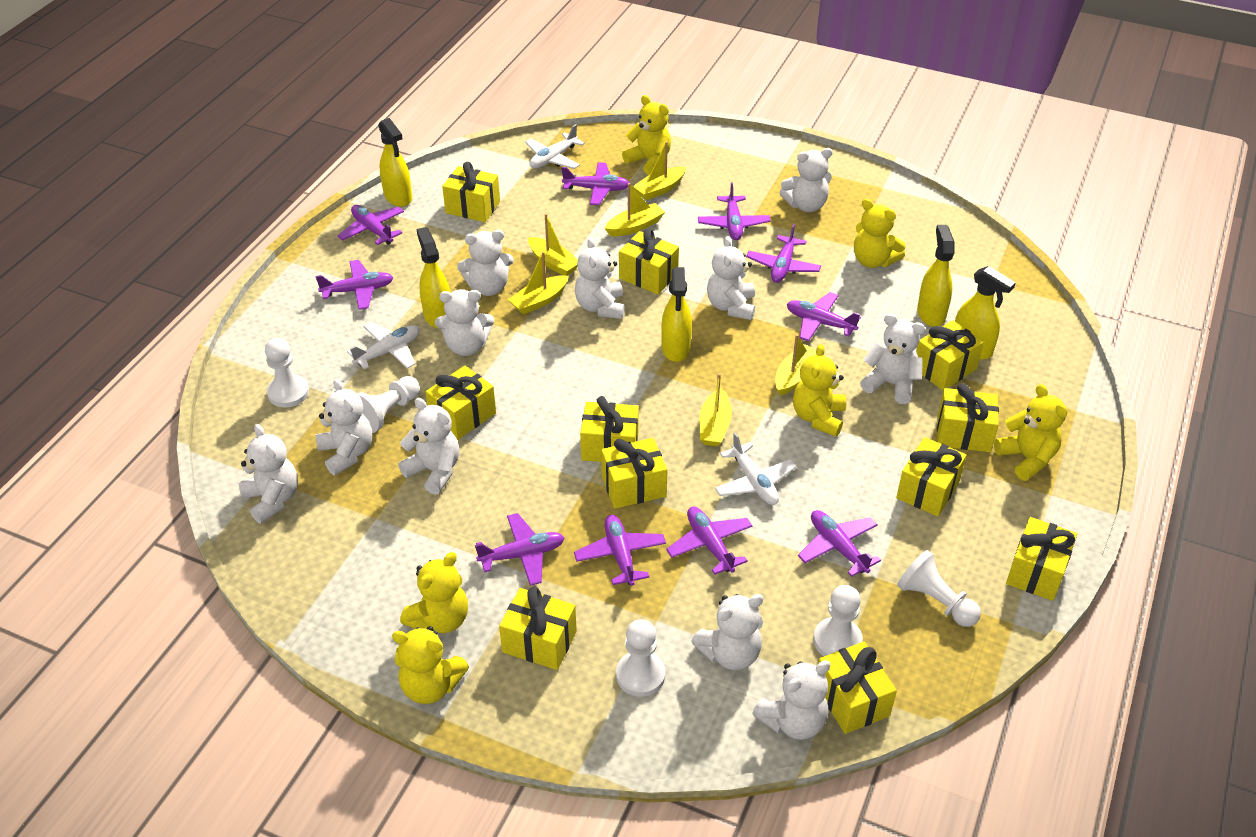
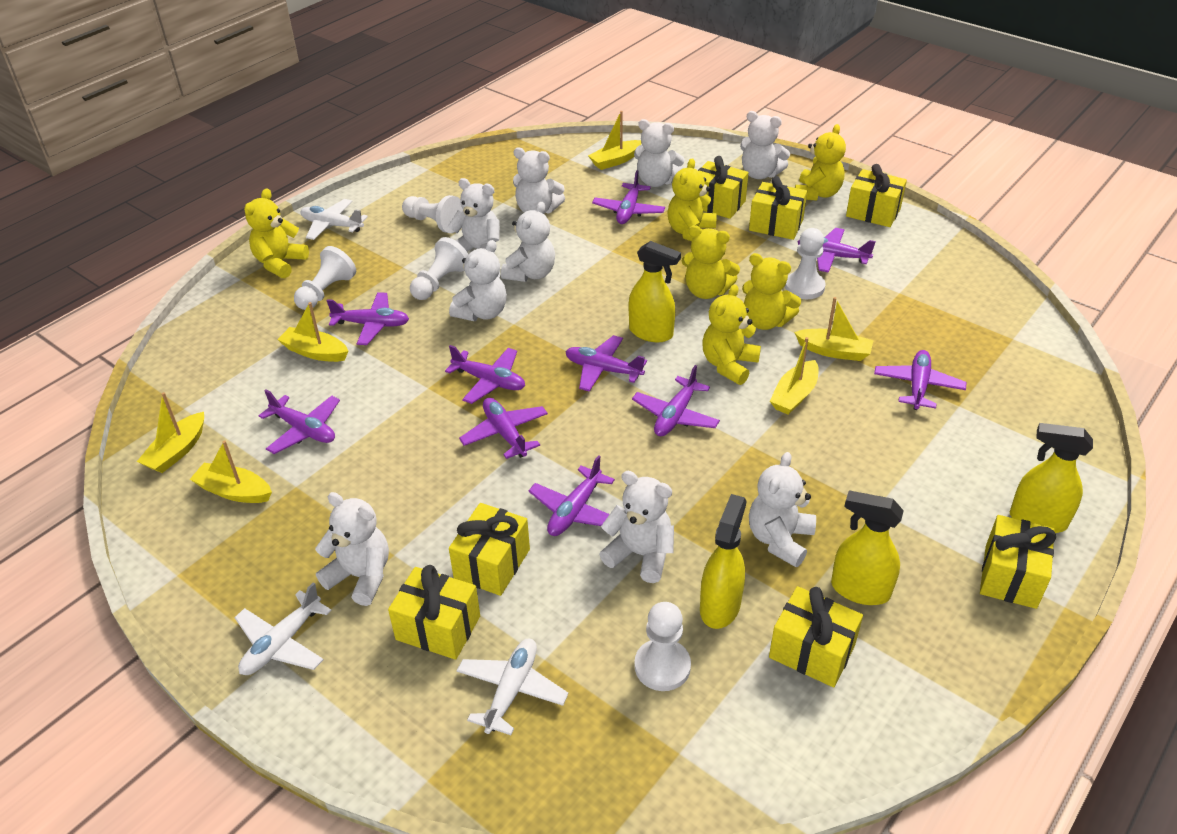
white teddy bear: 11 -> 9
yellow gift: 11 -> 7
yellow spray bottle: 5 -> 4

